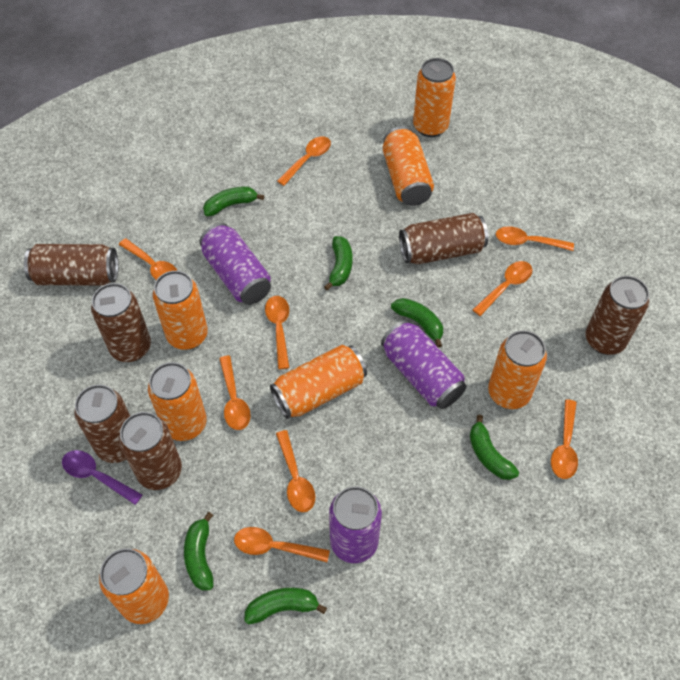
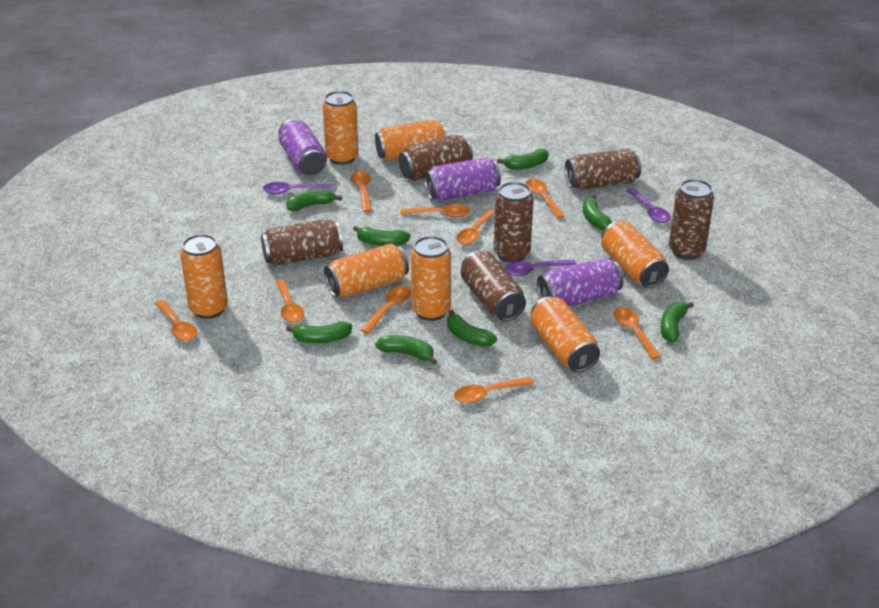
green banana: 6 -> 8
purple spoon: 1 -> 3

